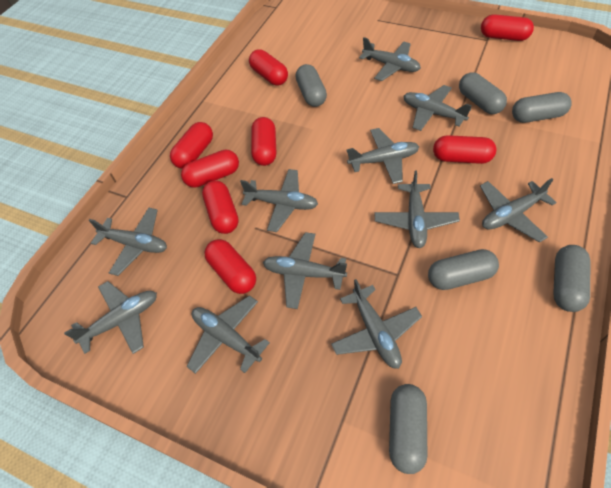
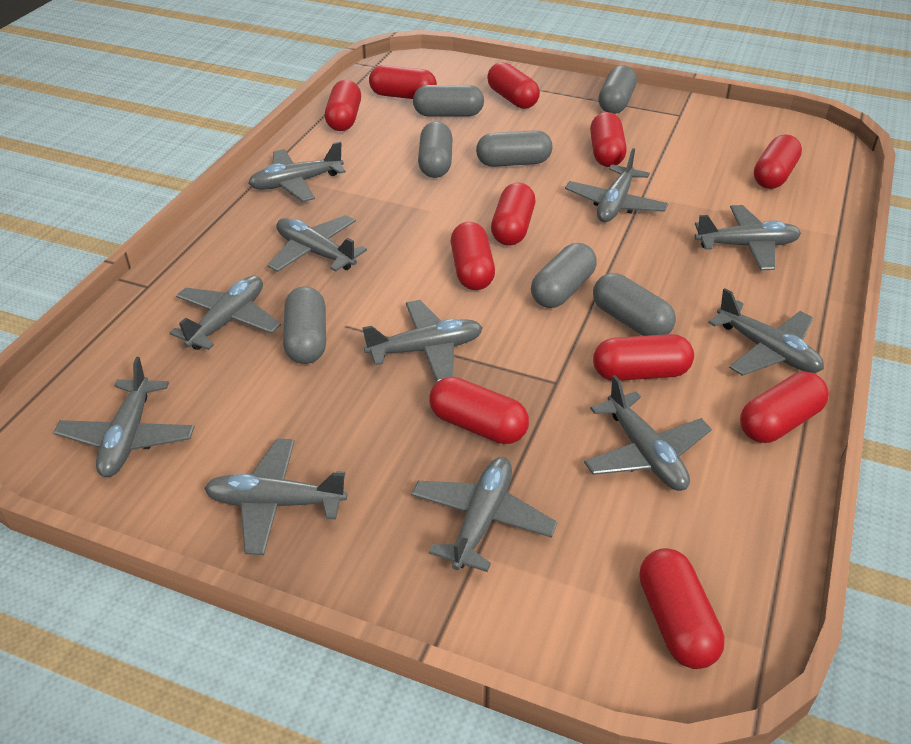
grey capsule: 6 -> 7
red capsule: 8 -> 11

